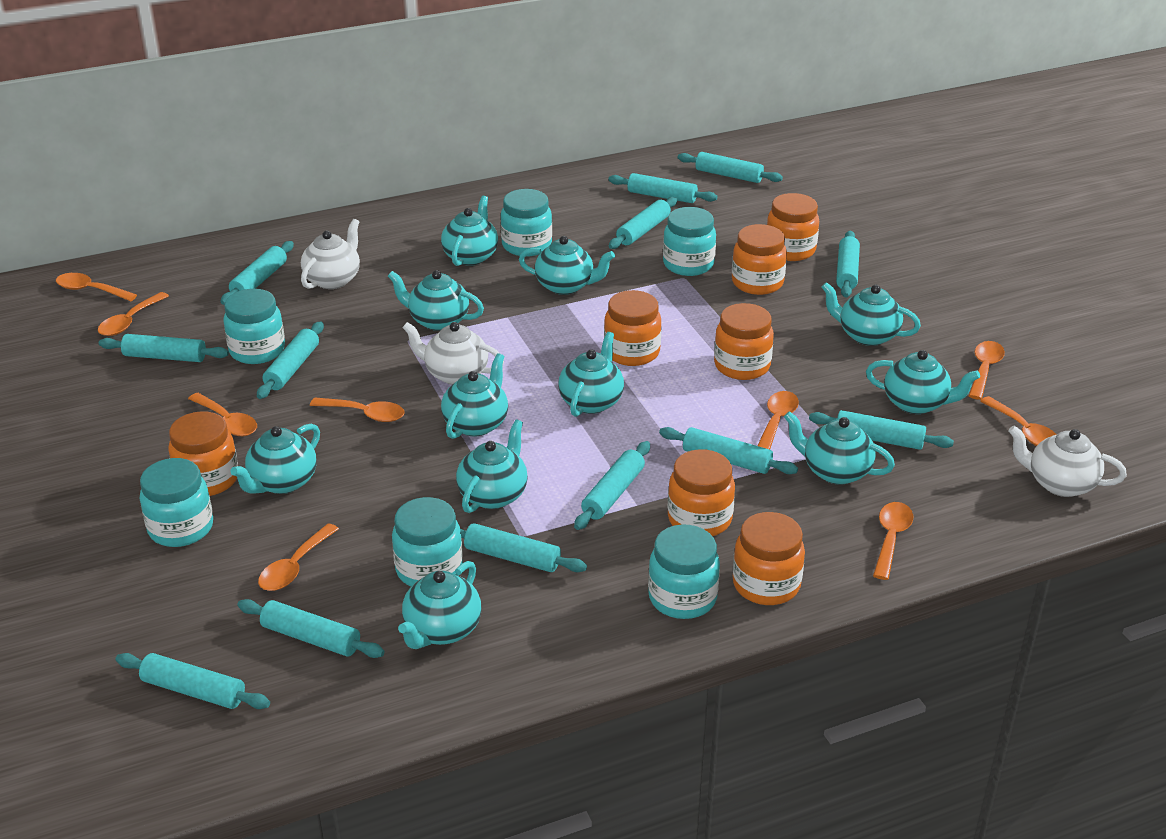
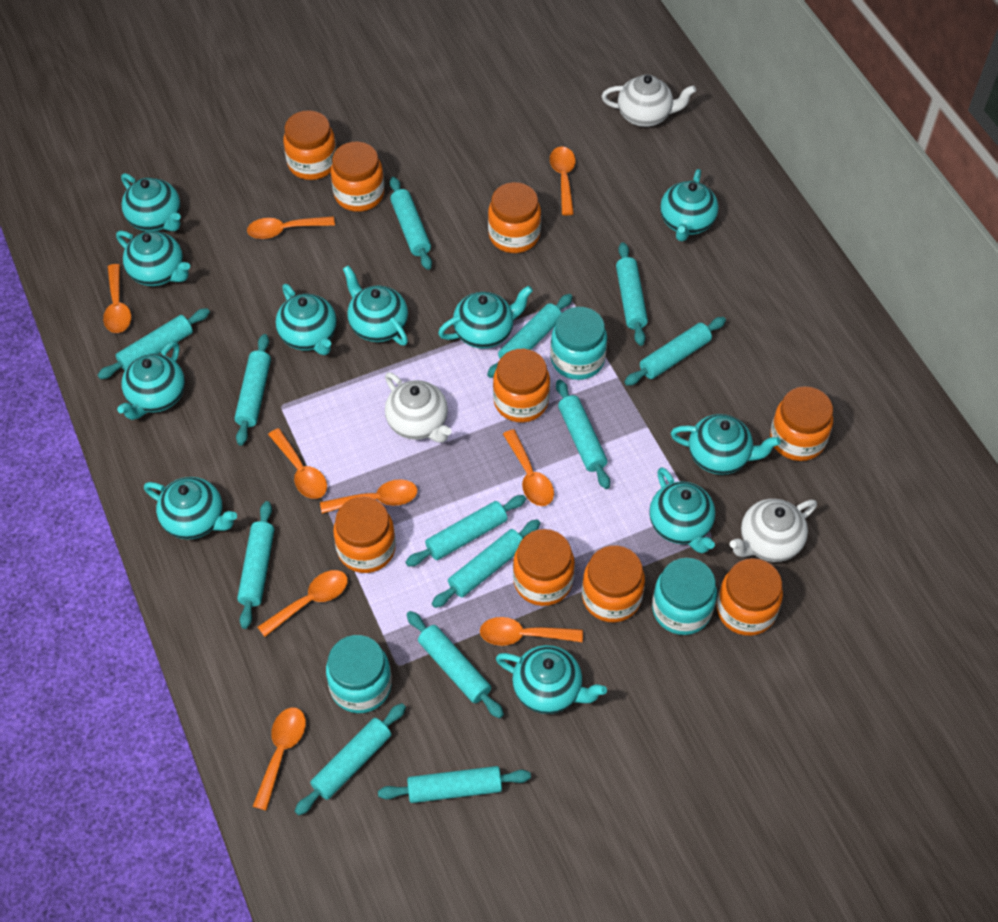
orange jar: 7 -> 9
turquoise jar: 6 -> 3

